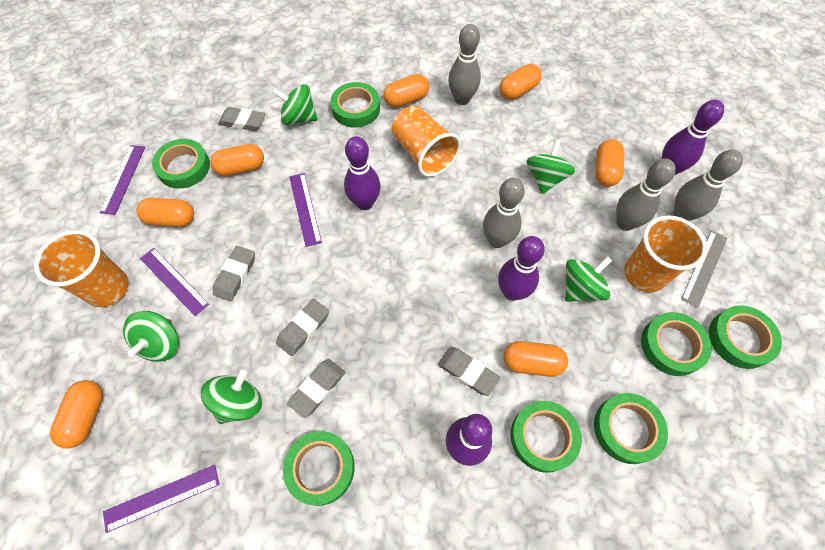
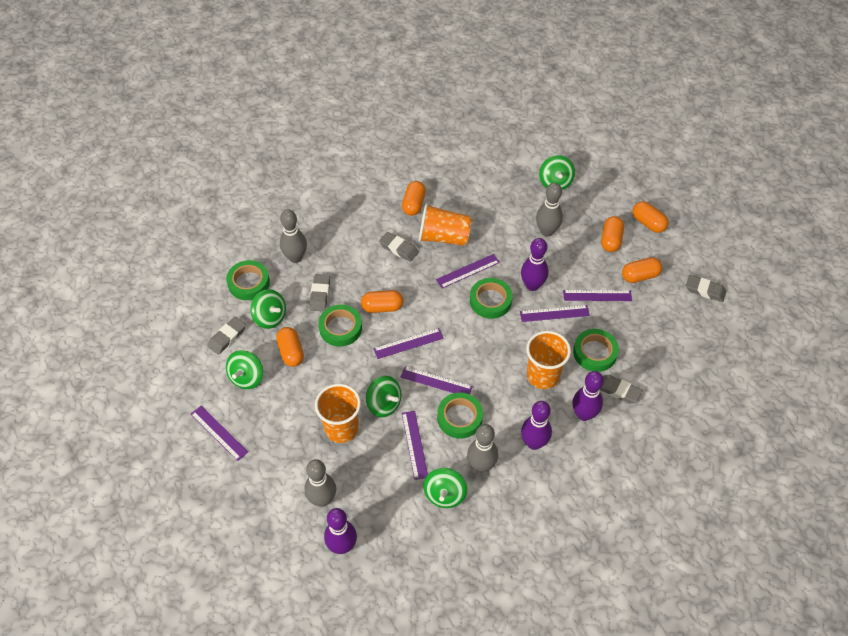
green tape: 7 -> 5
grey ruler: 1 -> 0
orange capsule: 7 -> 6
purple ruler: 4 -> 7

